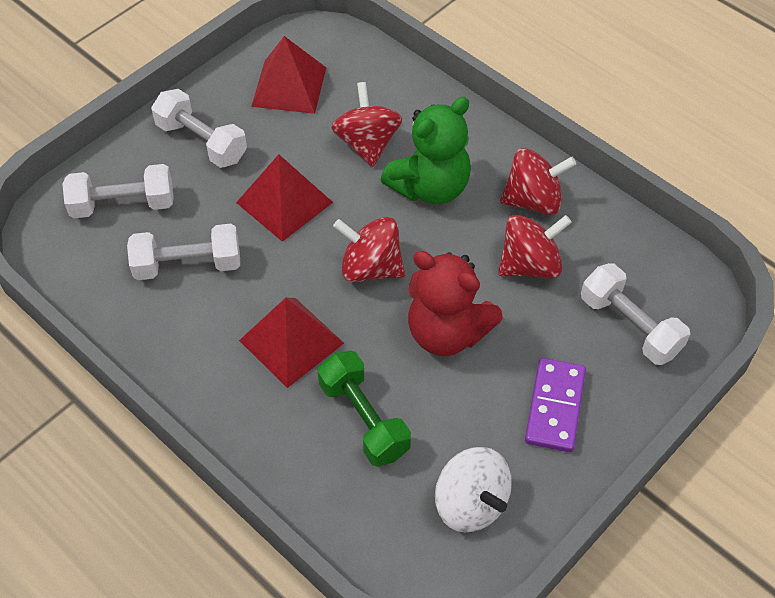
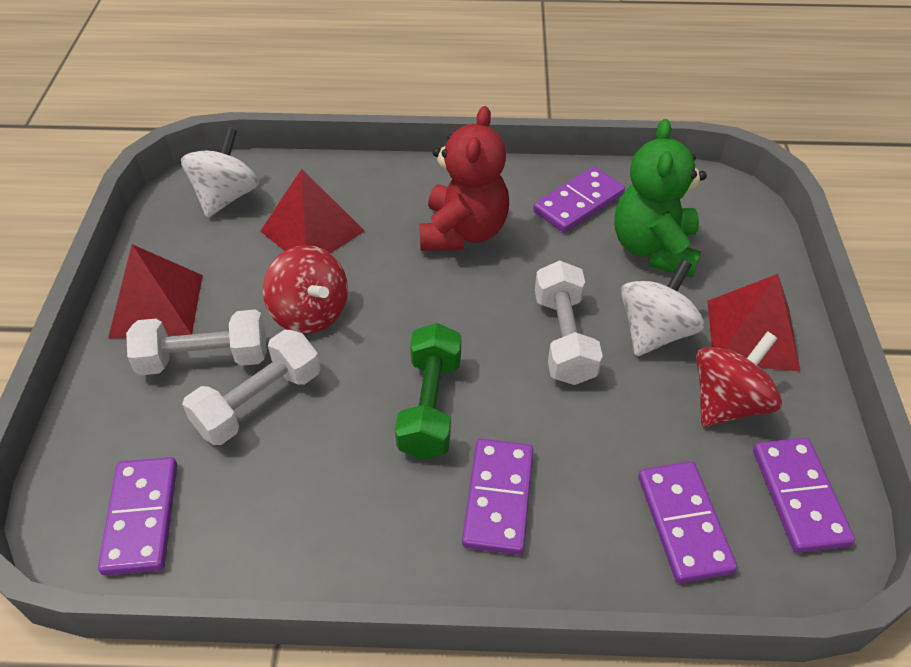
purple domino: 1 -> 5
red spinning top: 4 -> 2
white dumbbell: 4 -> 3
white spinning top: 1 -> 2

